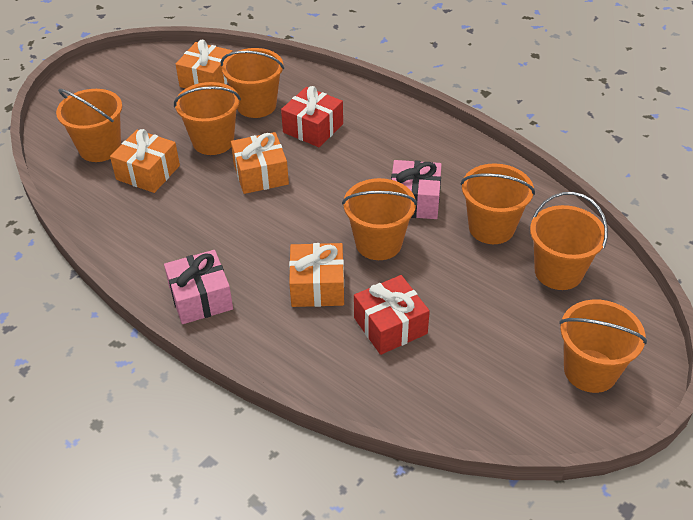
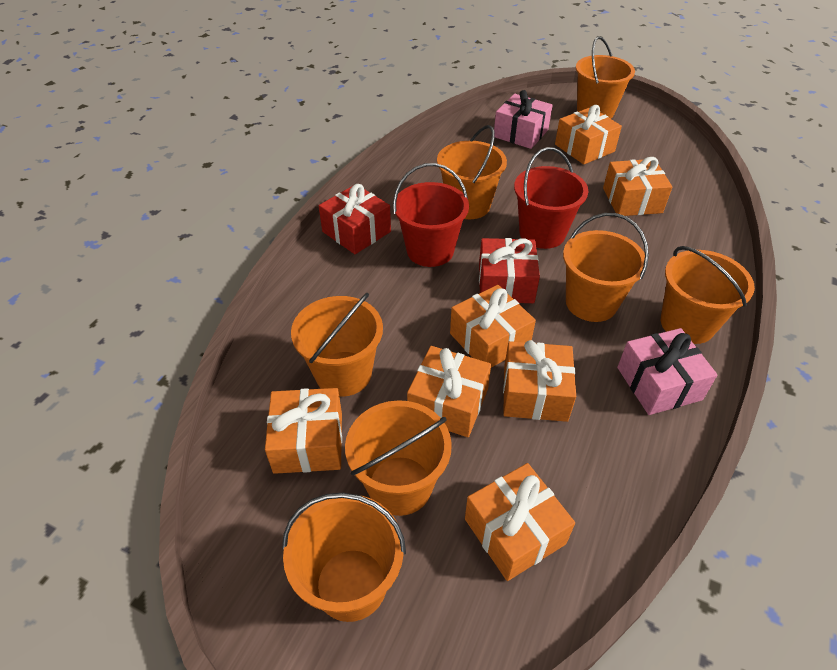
orange gift: 4 -> 7
red bucket: 0 -> 2

